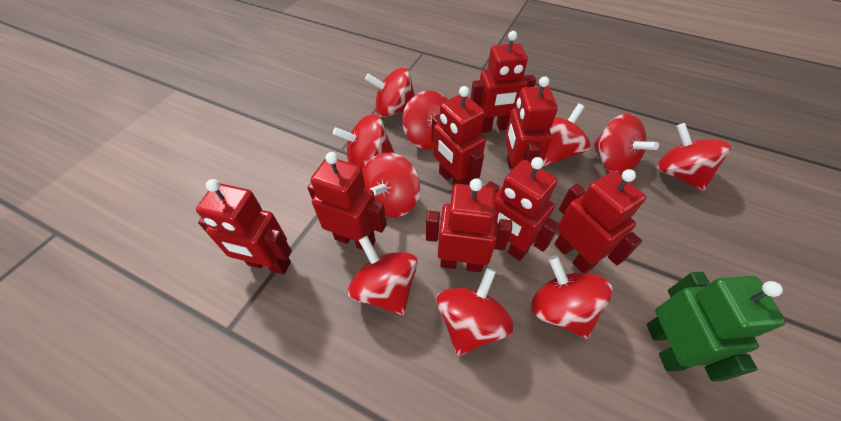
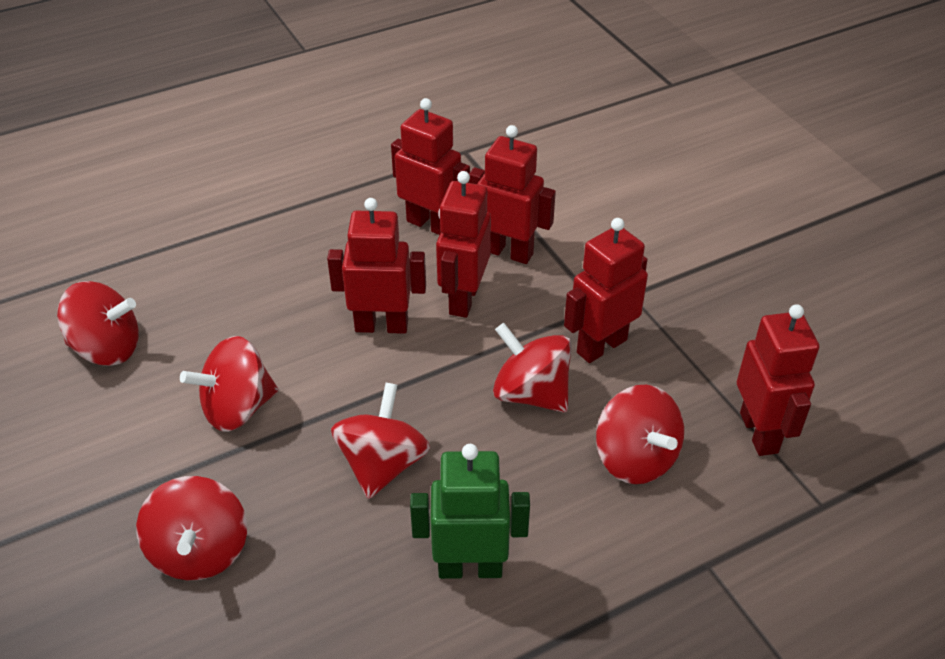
red robot: 8 -> 6
red spinning top: 10 -> 6

